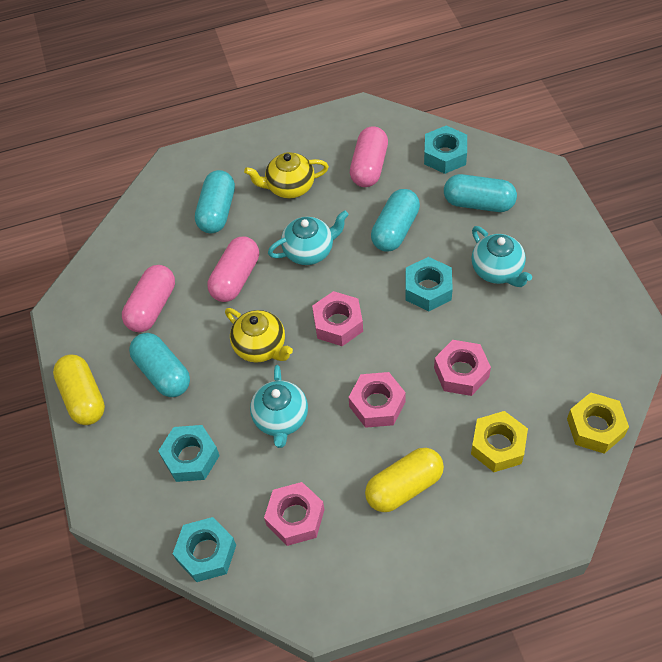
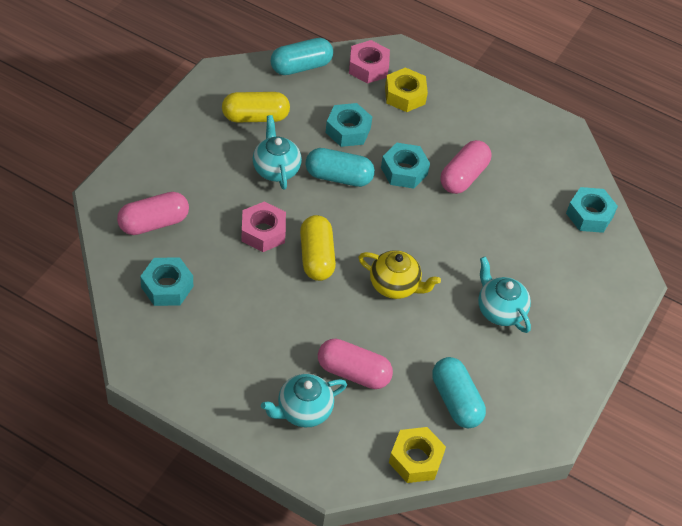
pink nut: 4 -> 2
turquoise capsule: 4 -> 3
yellow teapot: 2 -> 1

